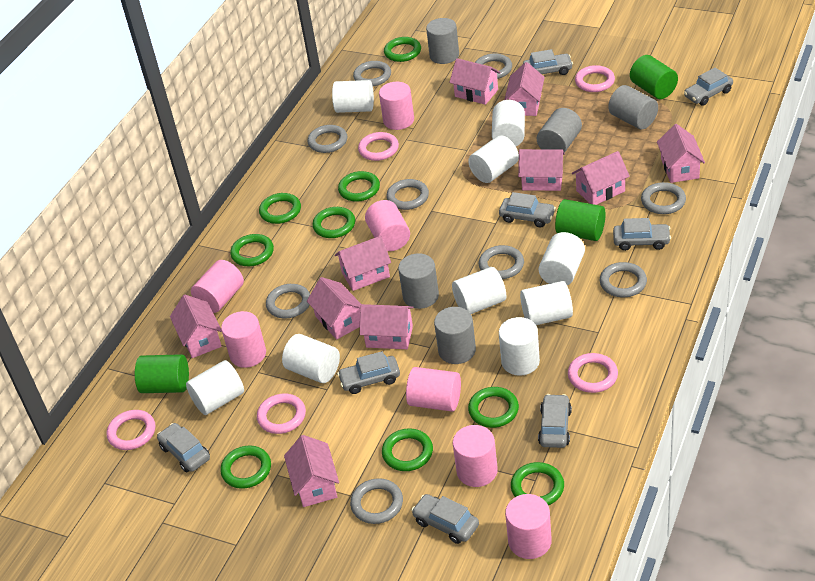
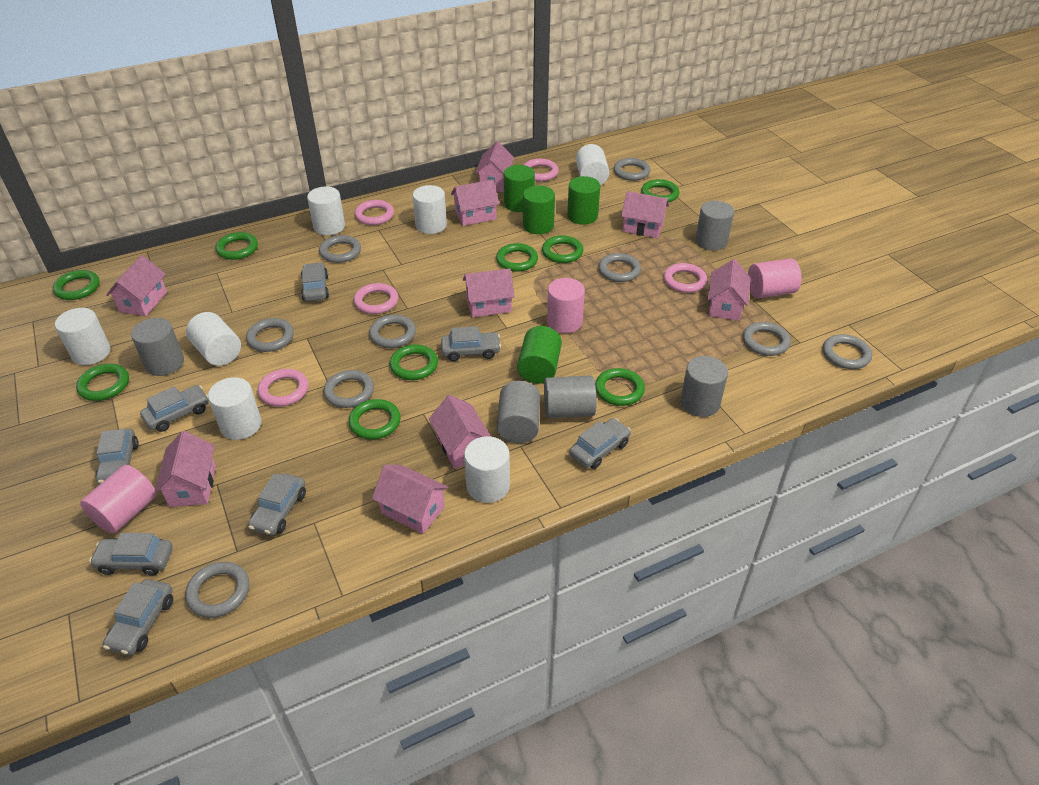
green cylinder: 3 -> 4
pink cylinder: 7 -> 3
pink house: 10 -> 9
white cylinder: 9 -> 7

